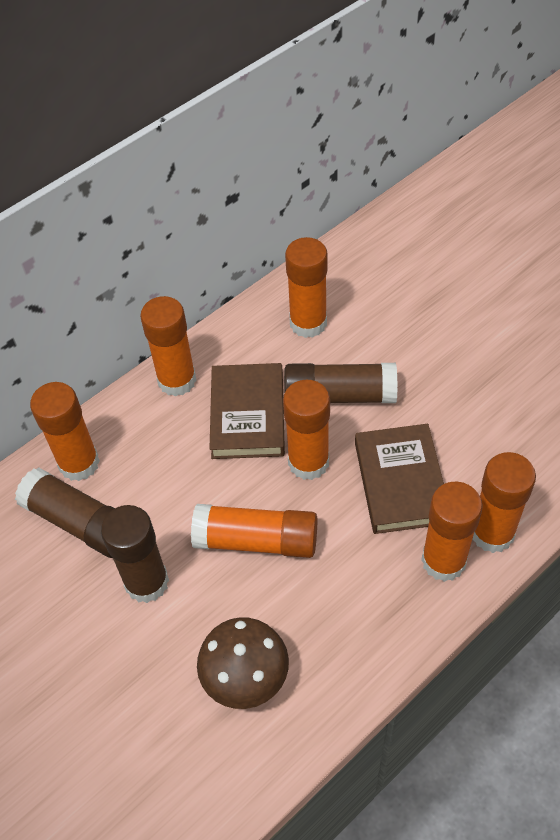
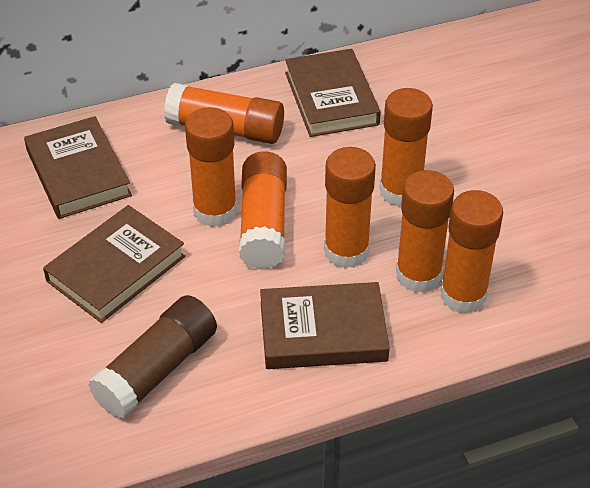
brown book: 2 -> 4
brown glue stick: 3 -> 1
brown mushroom: 1 -> 0

